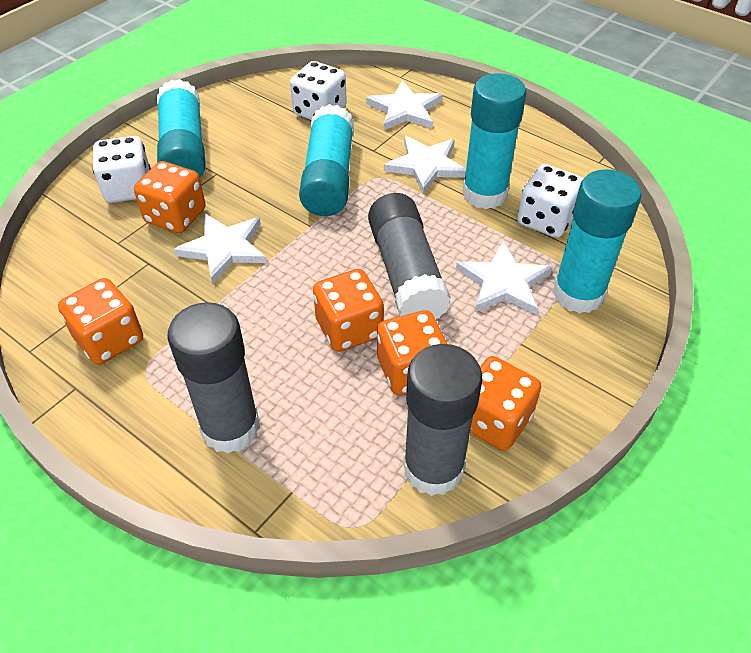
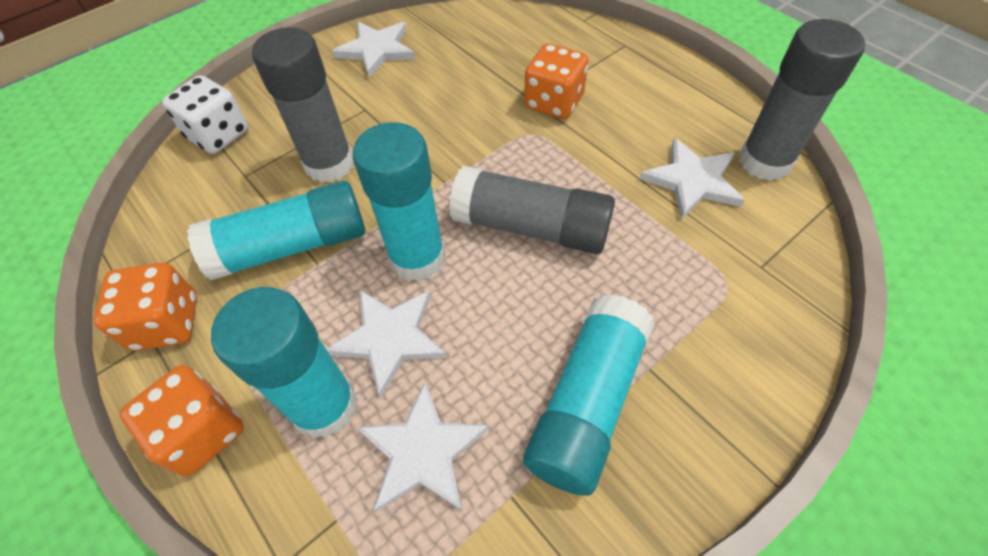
orange dice: 5 -> 3
white dice: 3 -> 1

